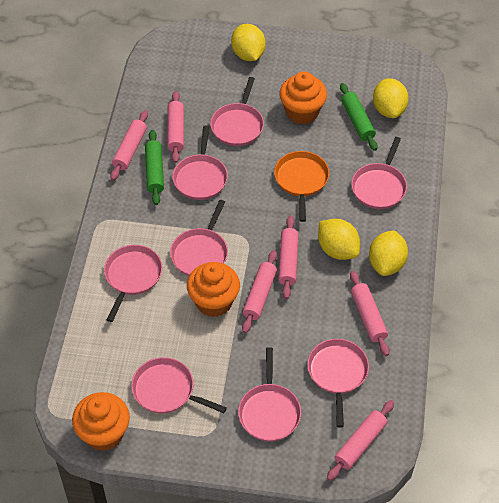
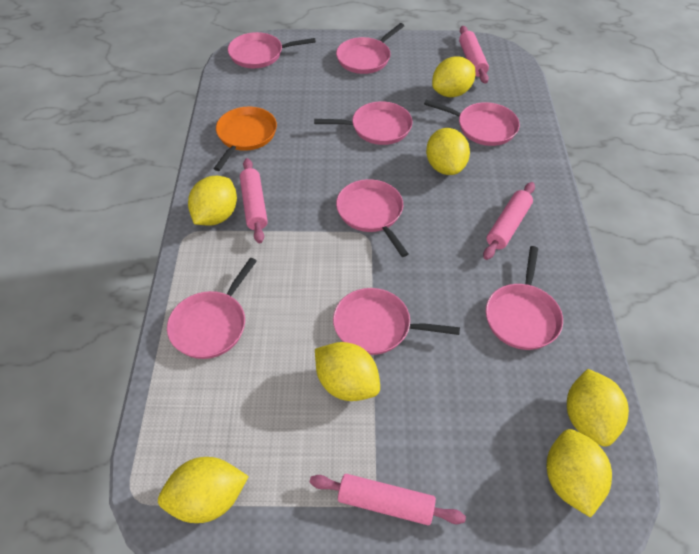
green rolling pin: 2 -> 0
orange cupcake: 3 -> 0
pink rolling pin: 6 -> 4
yellow lemon: 4 -> 7

